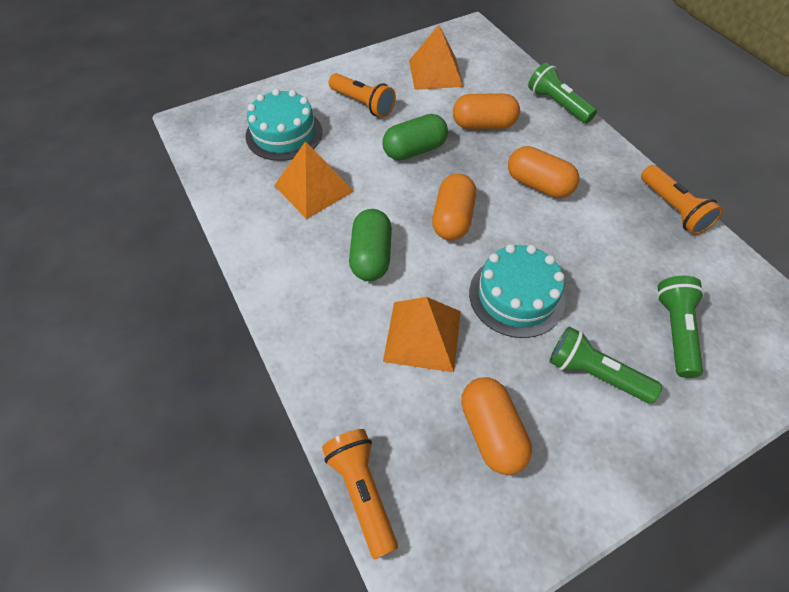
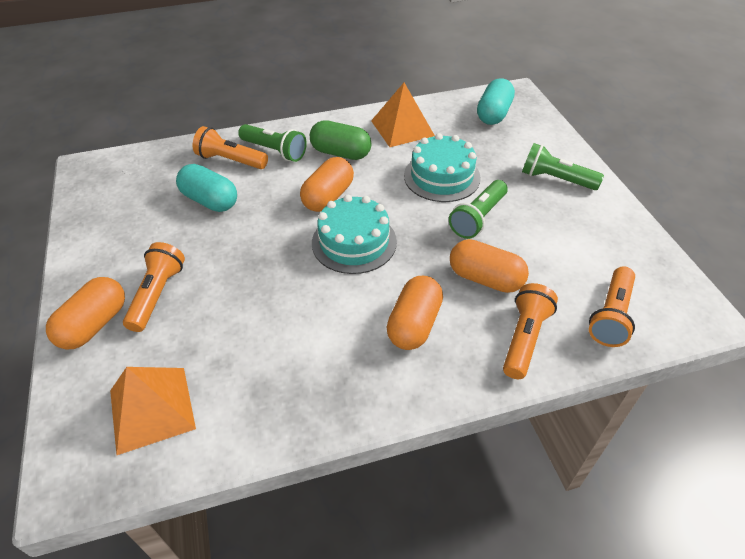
green capsule: 2 -> 1
orange flashlight: 3 -> 4
orange pyramid: 3 -> 2
turquoise capsule: 0 -> 2

